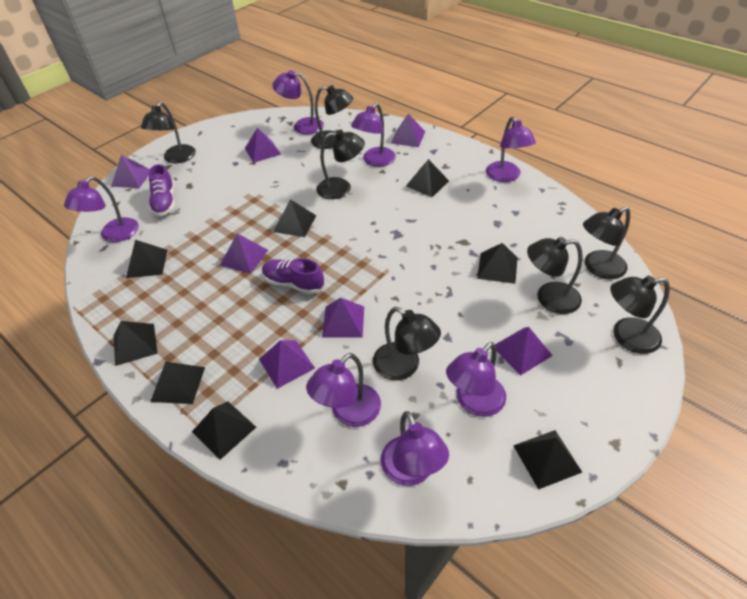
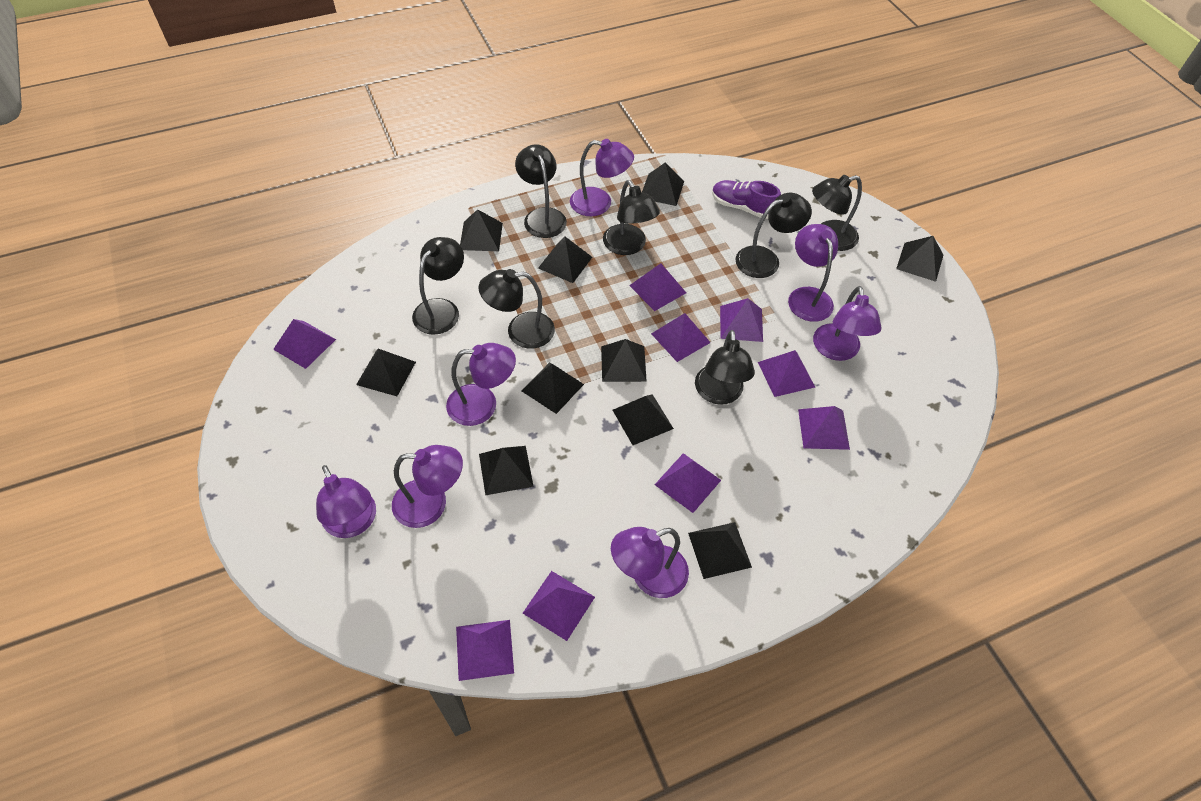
black pyramid: 8 -> 10
purple pyramid: 7 -> 9
purple shoe: 2 -> 1

